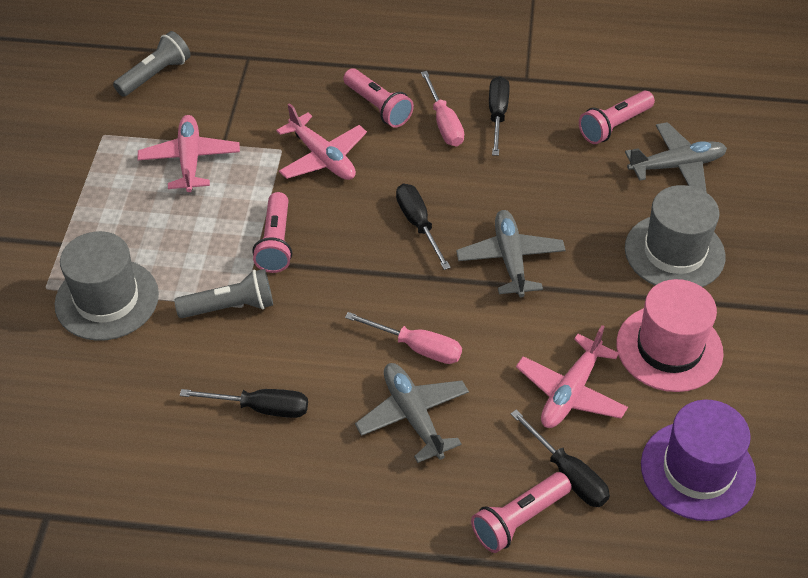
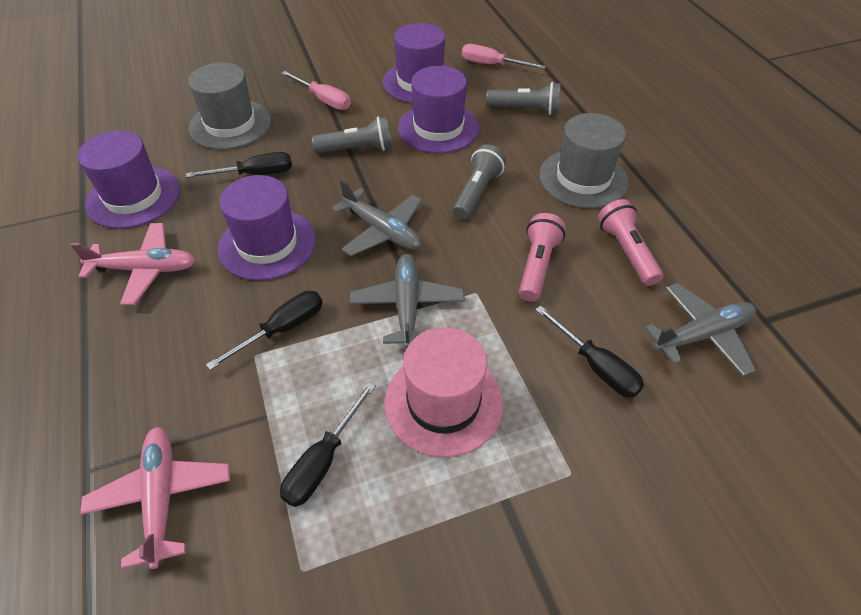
grey flashlight: 2 -> 3
pink flashlight: 4 -> 2
pink plane: 3 -> 2
purple hat: 1 -> 4

